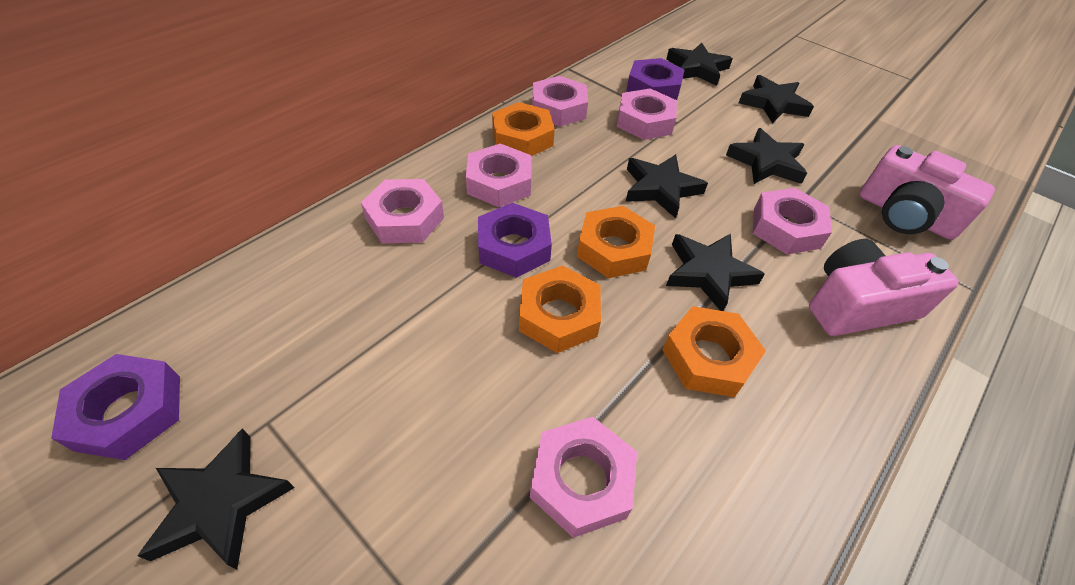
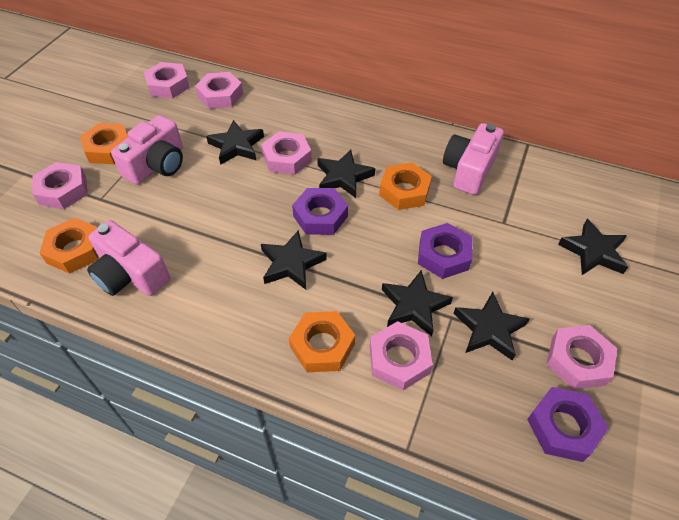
pink camera: 2 -> 3

